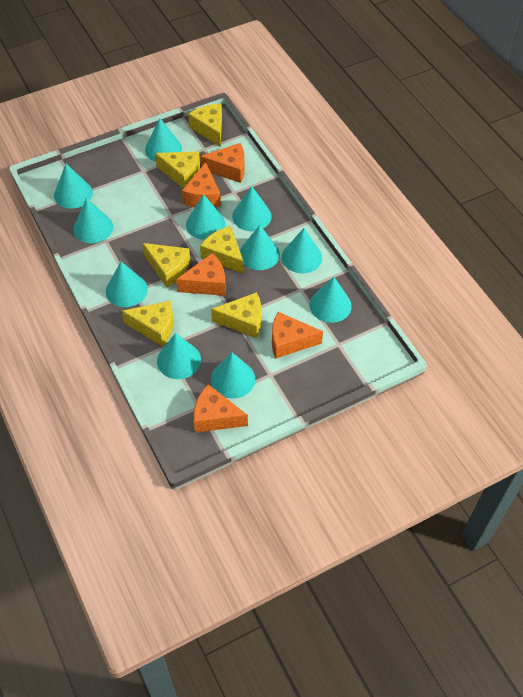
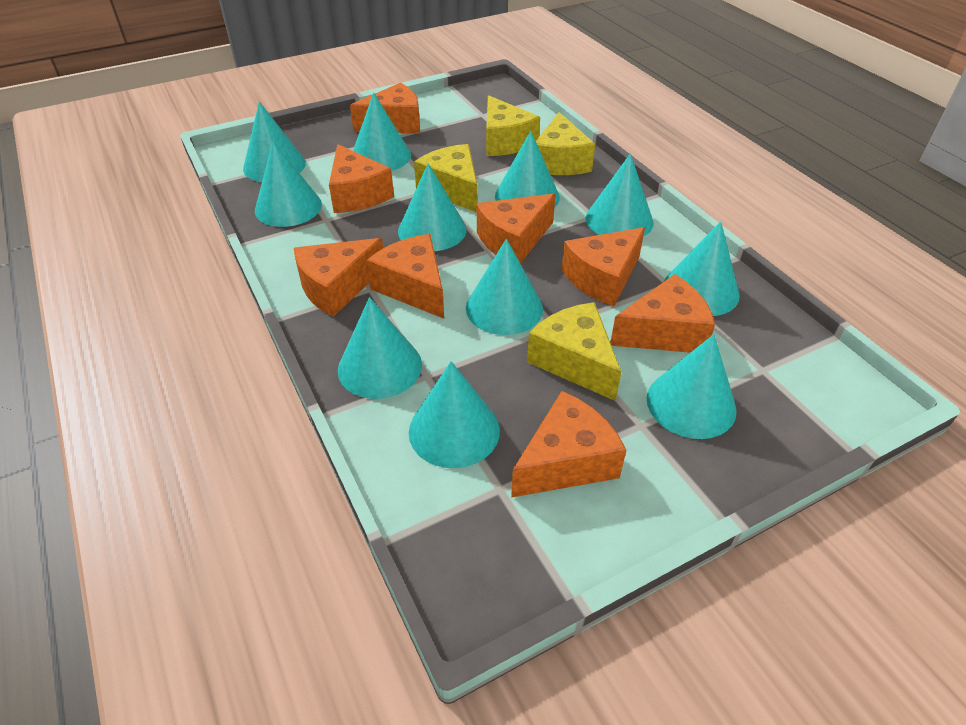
orange cheese: 5 -> 8
yellow cheese: 6 -> 4

